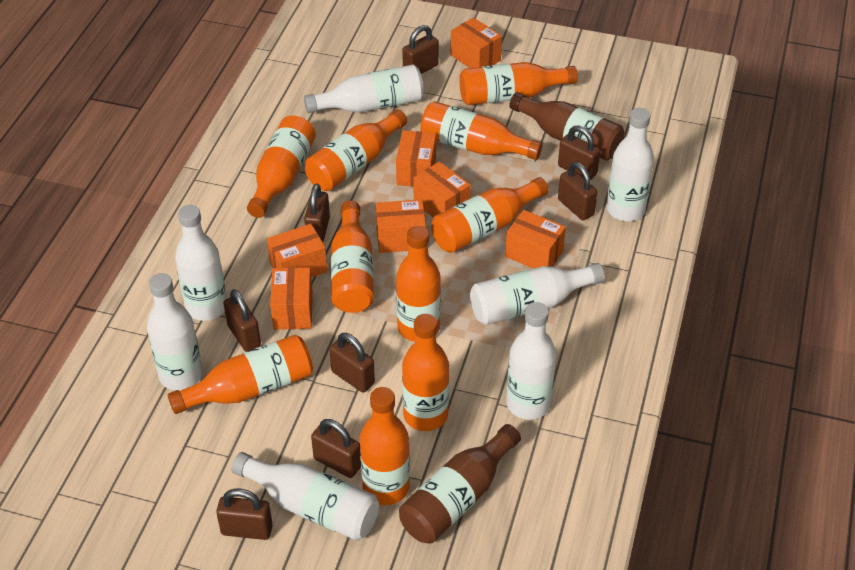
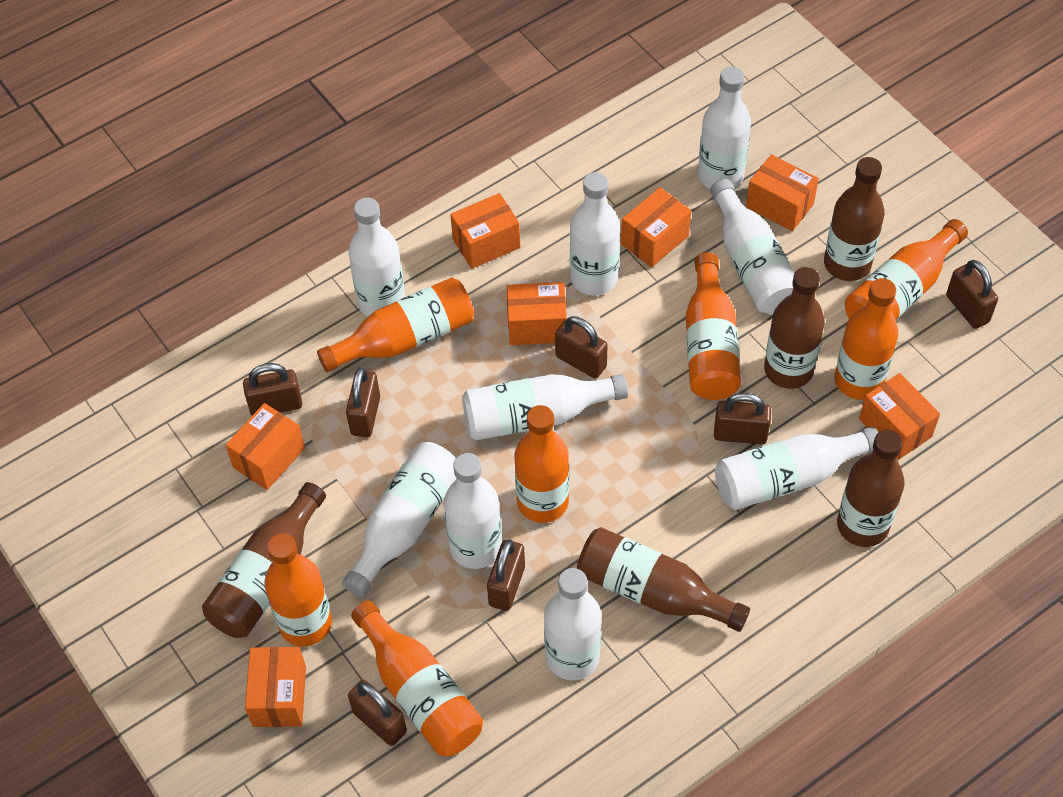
brown bottle: 2 -> 5
brown padlock: 8 -> 7
orange bottle: 10 -> 7
white bottle: 7 -> 9

